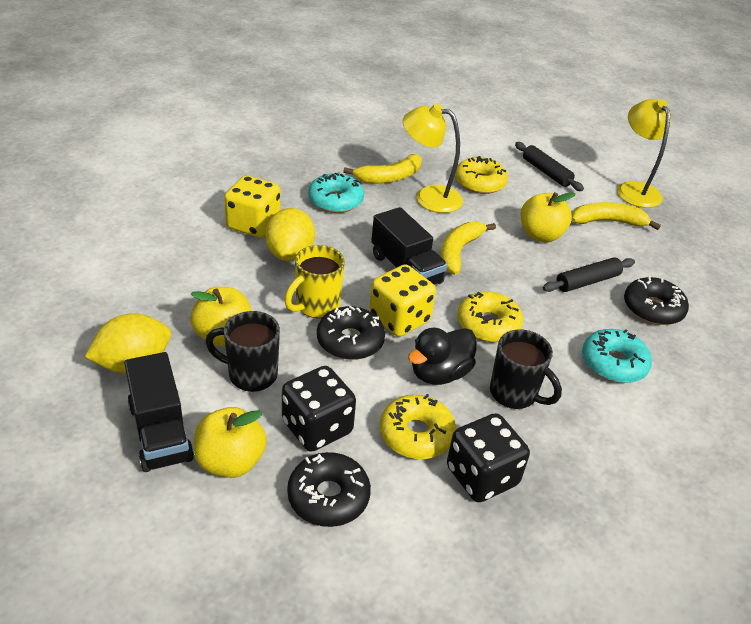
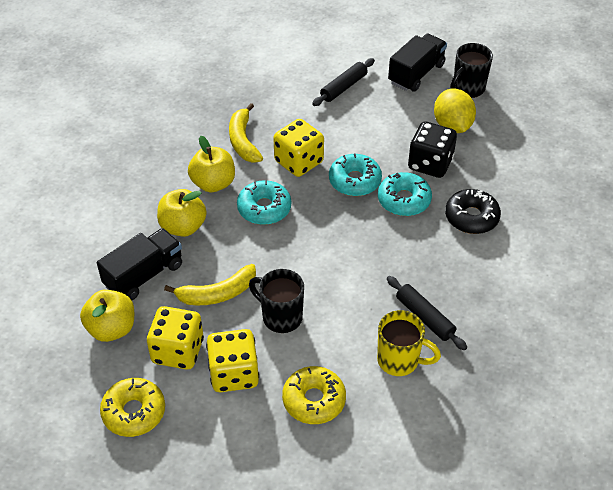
black dice: 2 -> 1
black donut: 3 -> 1
black duck: 1 -> 0
turquoise donut: 2 -> 3
yellow banana: 3 -> 2
yellow dice: 2 -> 3
yellow donut: 3 -> 2
yellow lamp: 2 -> 0
yellow lemon: 2 -> 1

